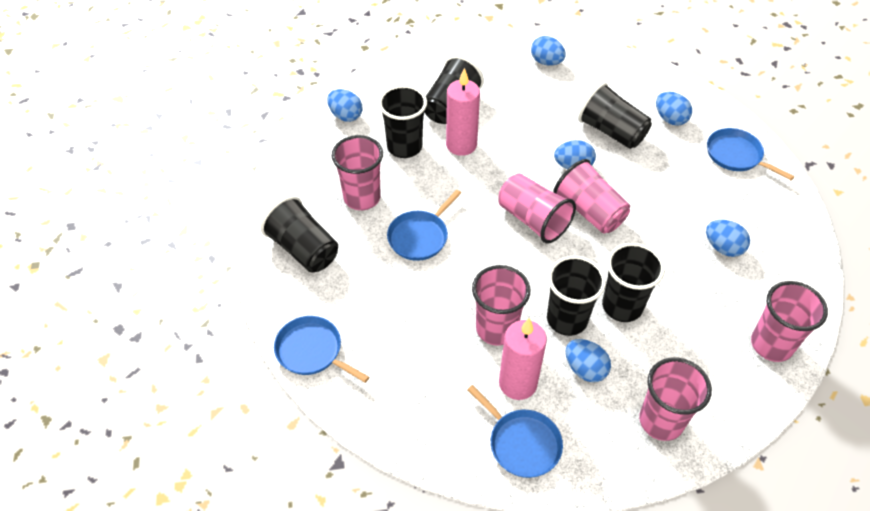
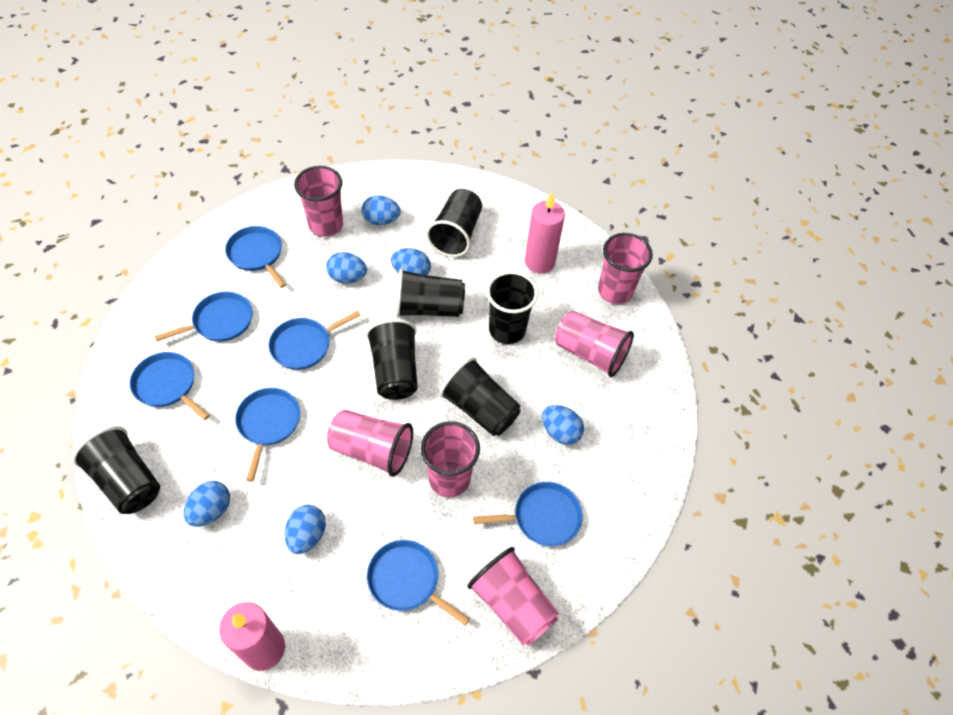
blue pan: 4 -> 7

